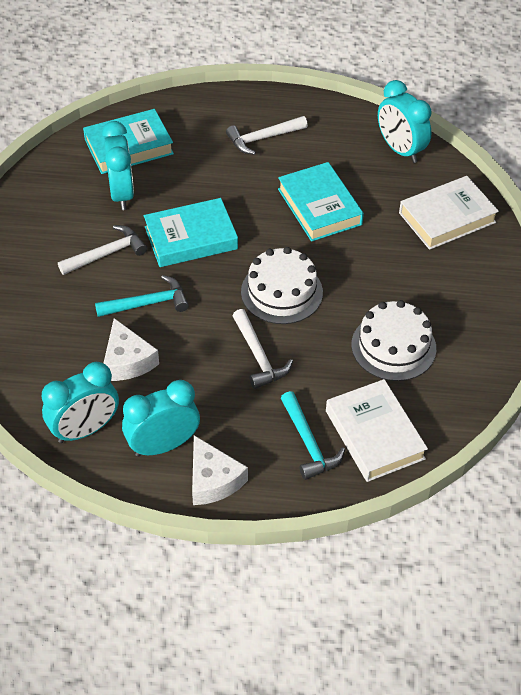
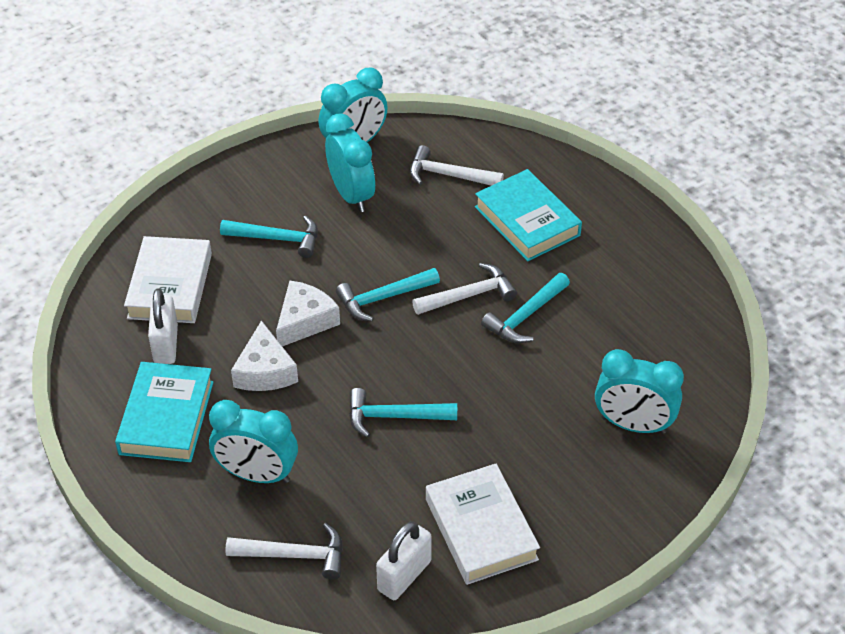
turquoise book: 3 -> 2
turquoise hammer: 2 -> 4
white cake: 2 -> 0
white padlock: 0 -> 2

